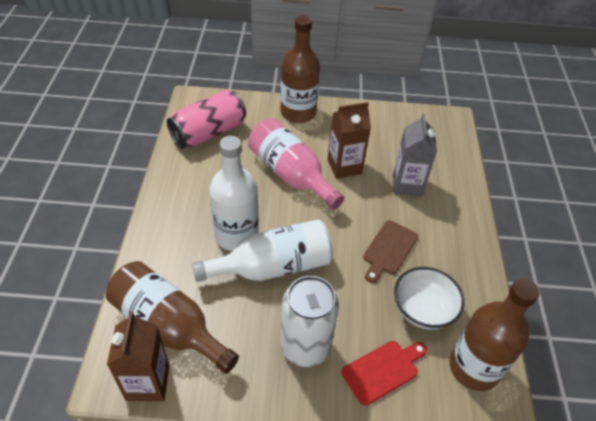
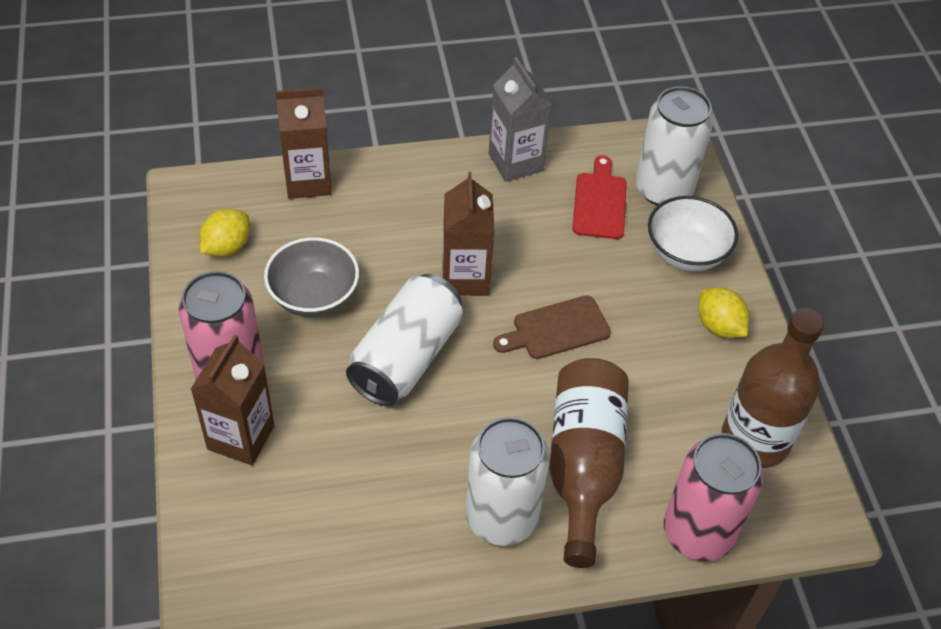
brown bottle: 3 -> 2
brown carton: 2 -> 3
grey bowl: 0 -> 1
pink bottle: 1 -> 0
pink can: 1 -> 2
white bottle: 2 -> 0
white can: 1 -> 3
yellow lemon: 0 -> 2

